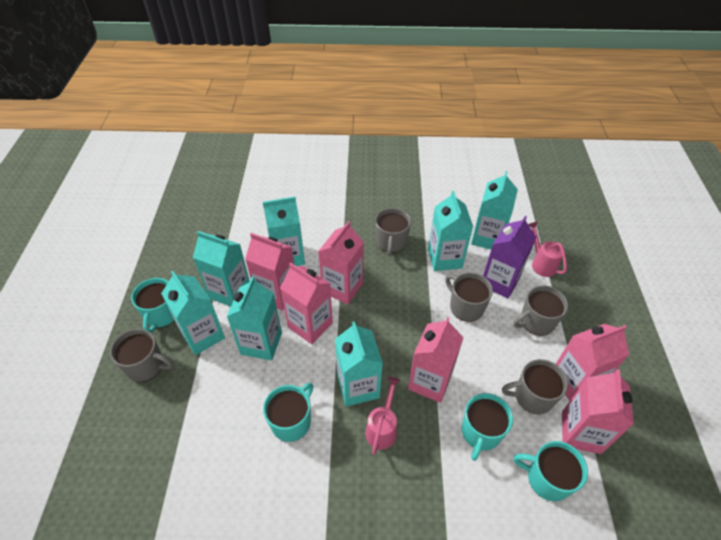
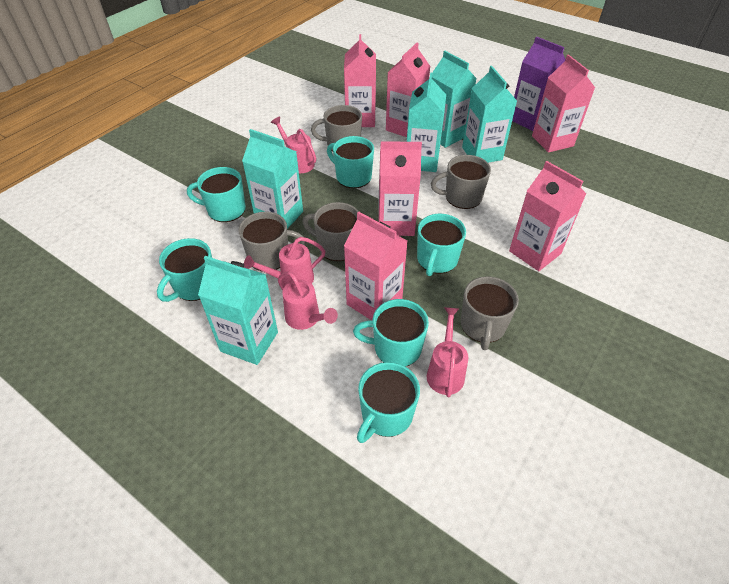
pink watering can: 2 -> 4
turquoise carton: 7 -> 5
turquoise mug: 4 -> 6

